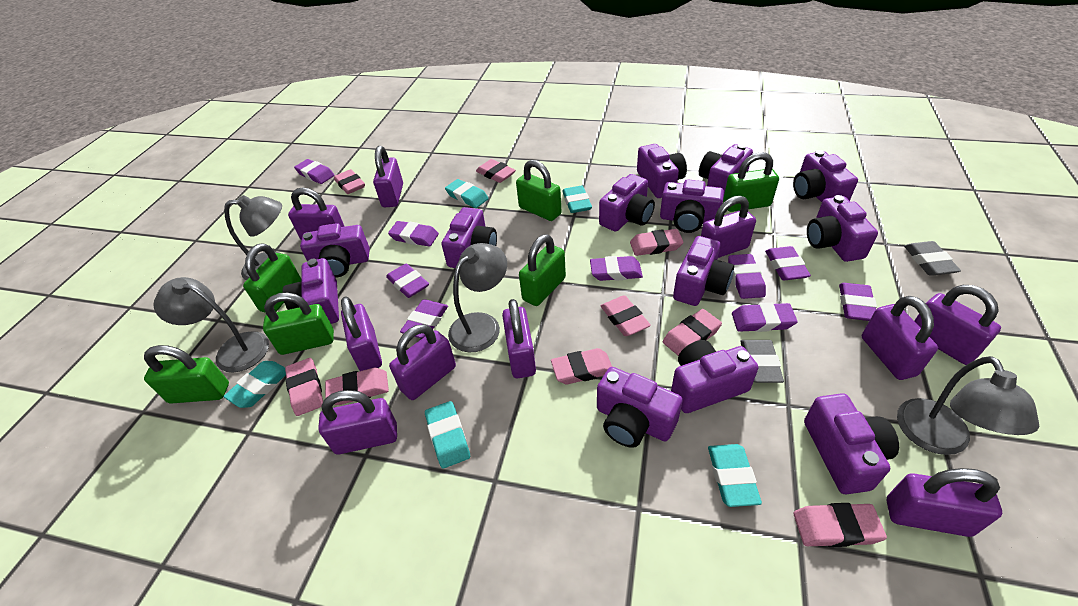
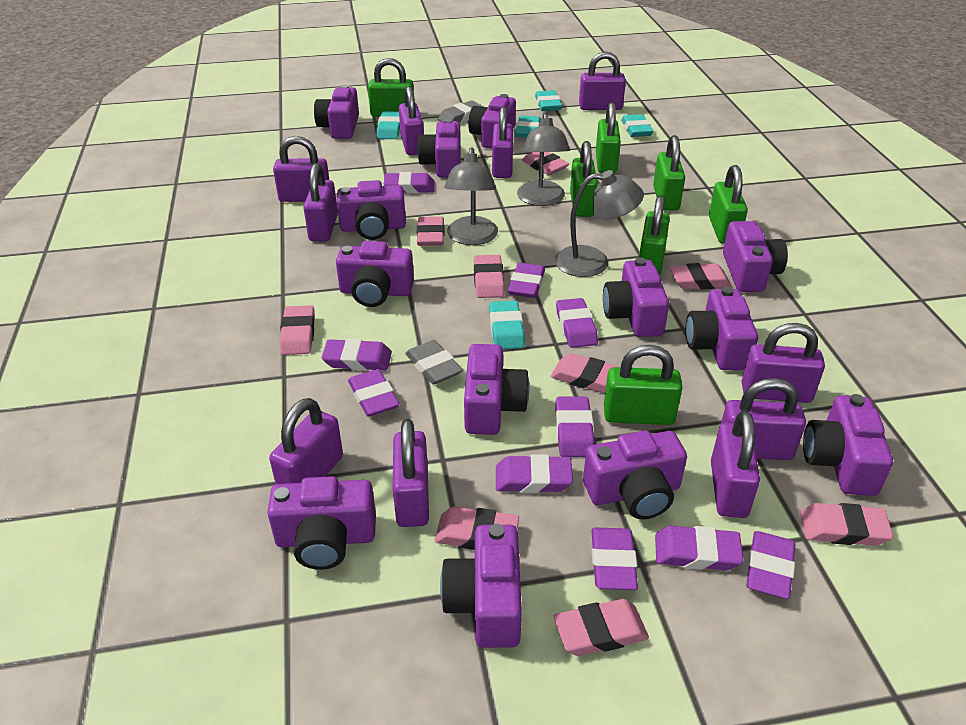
green padlock: 6 -> 7
grey lamp: 4 -> 3
purple eraser: 9 -> 10

